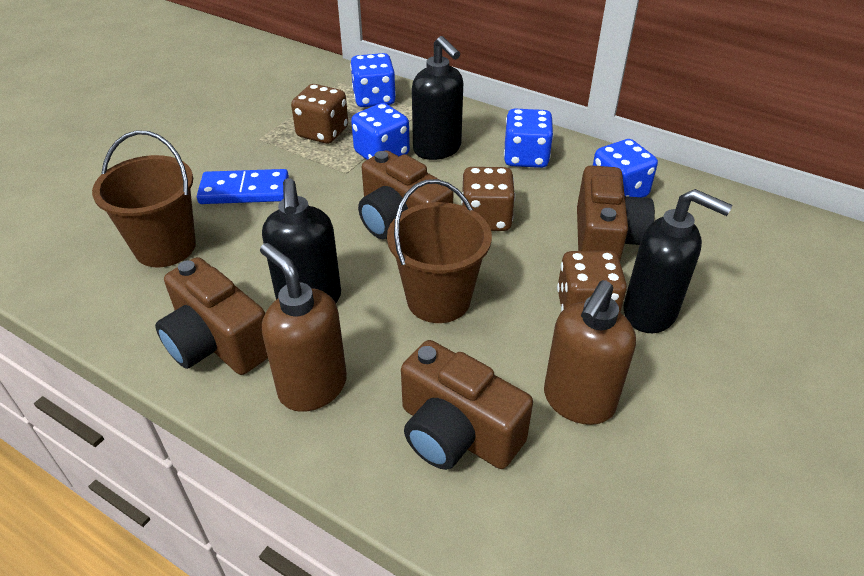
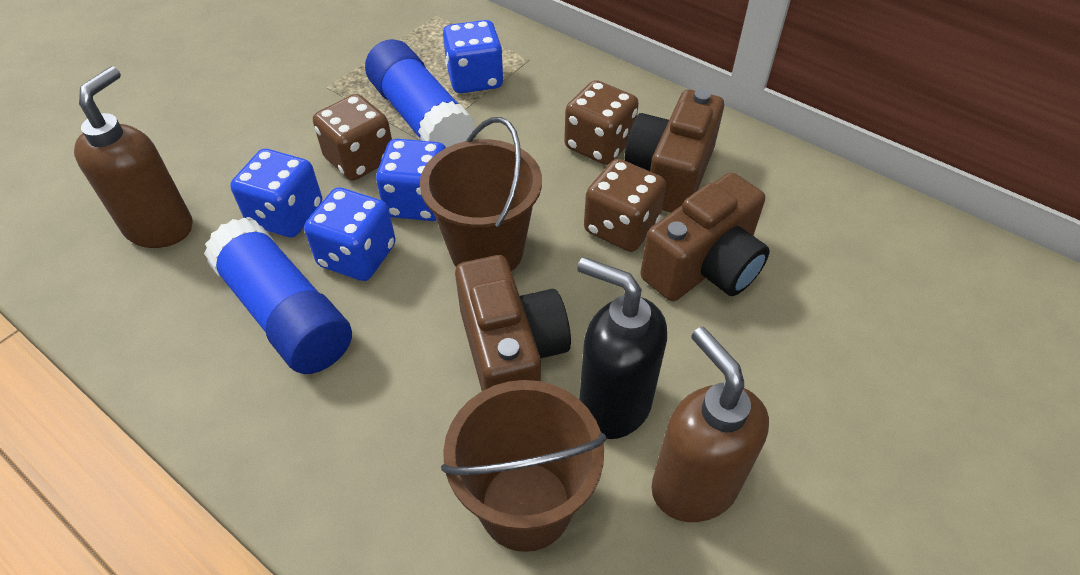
black soap dispenser: 3 -> 1
blue domino: 1 -> 0
blue glue stick: 0 -> 2
brown camera: 4 -> 3

